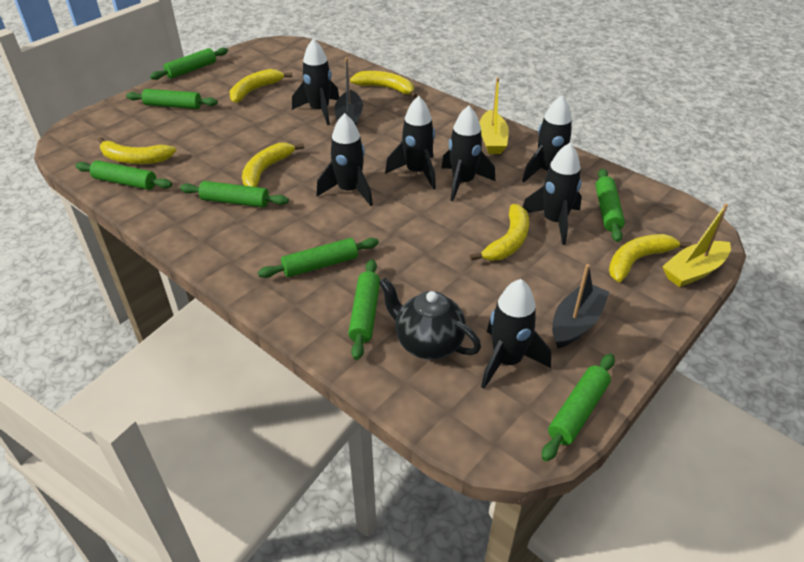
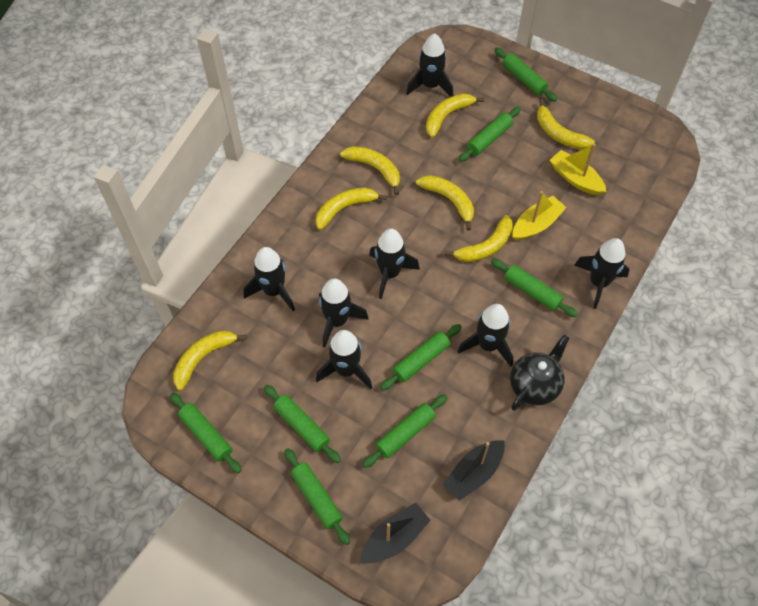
yellow banana: 6 -> 7

